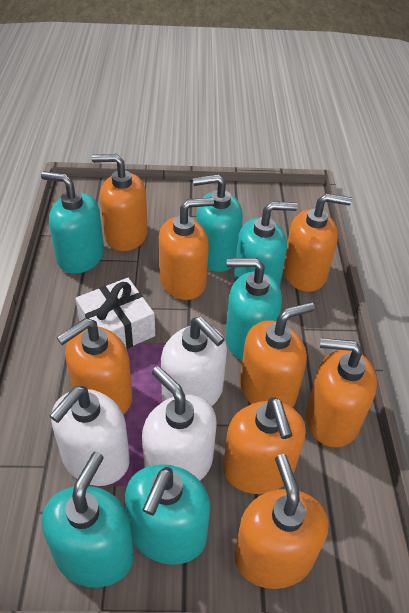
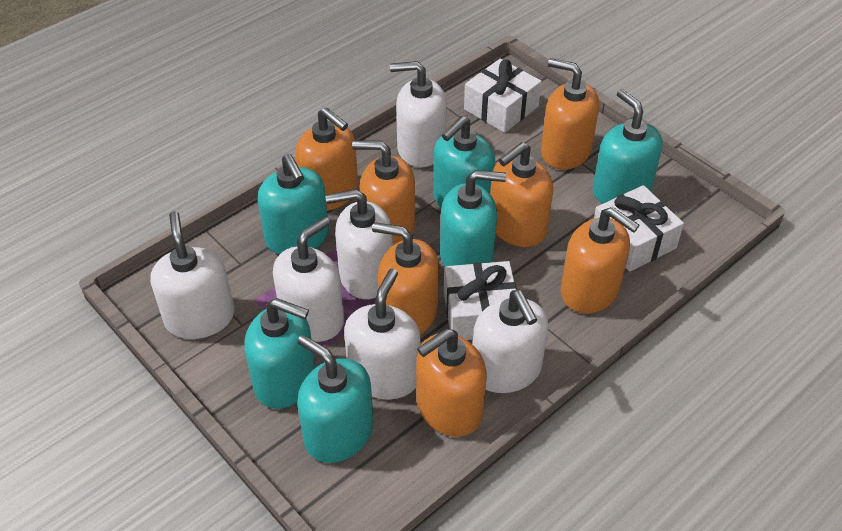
orange soap dispenser: 8 -> 7
white gift: 1 -> 3
white soap dispenser: 3 -> 6

